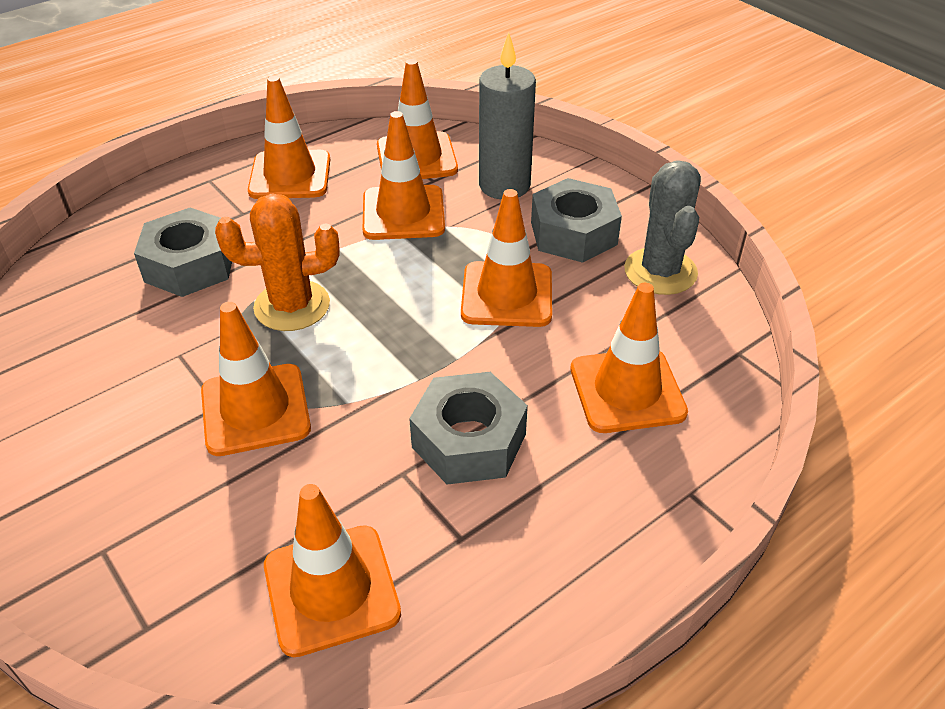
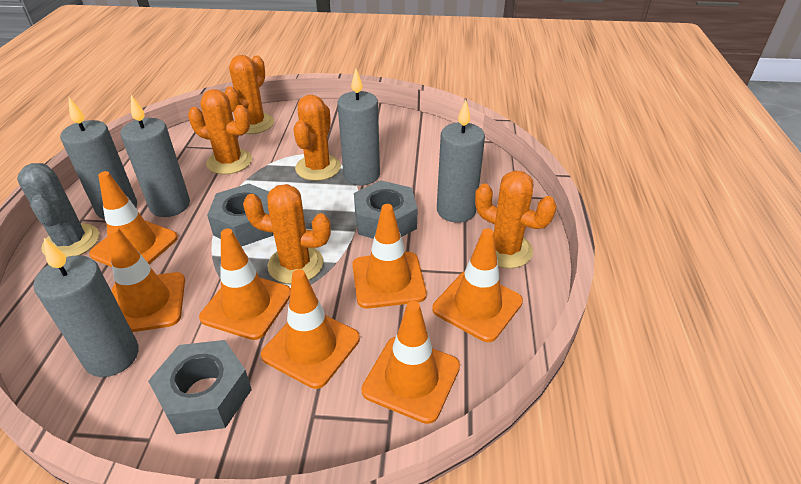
grey candle: 1 -> 5
orange cactus: 1 -> 5

